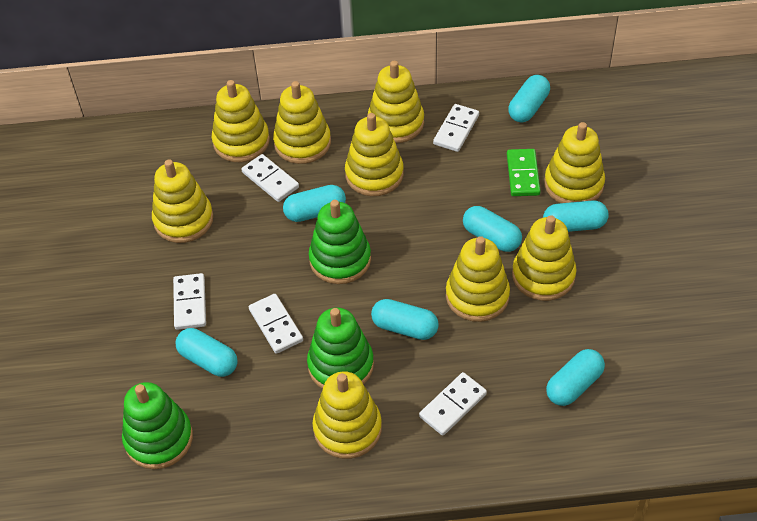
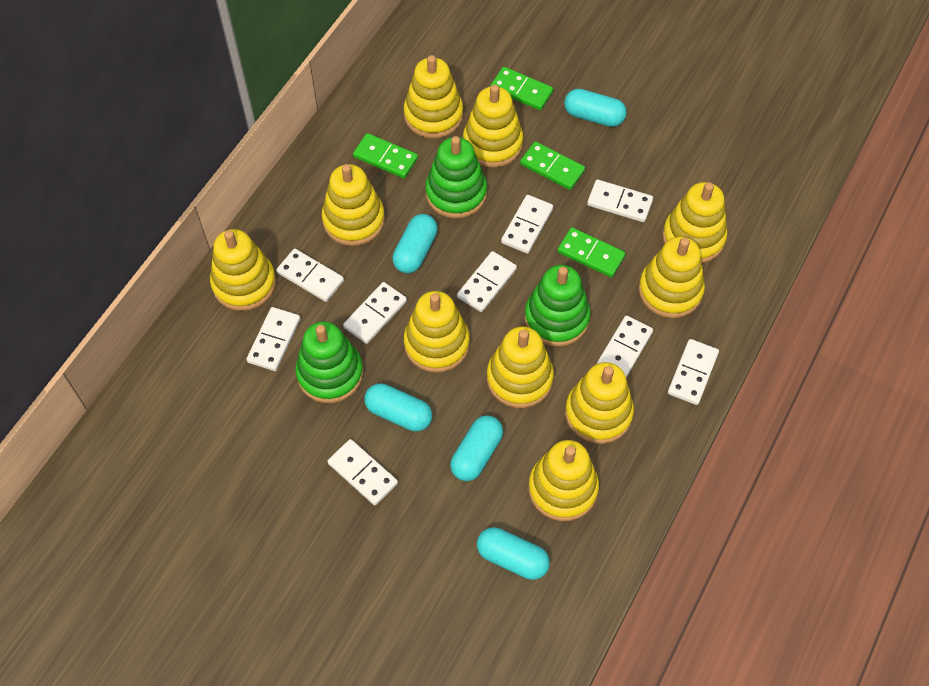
green domino: 1 -> 4
turquoise capsule: 7 -> 5
white domino: 5 -> 9
yellow stacking toy: 9 -> 10

